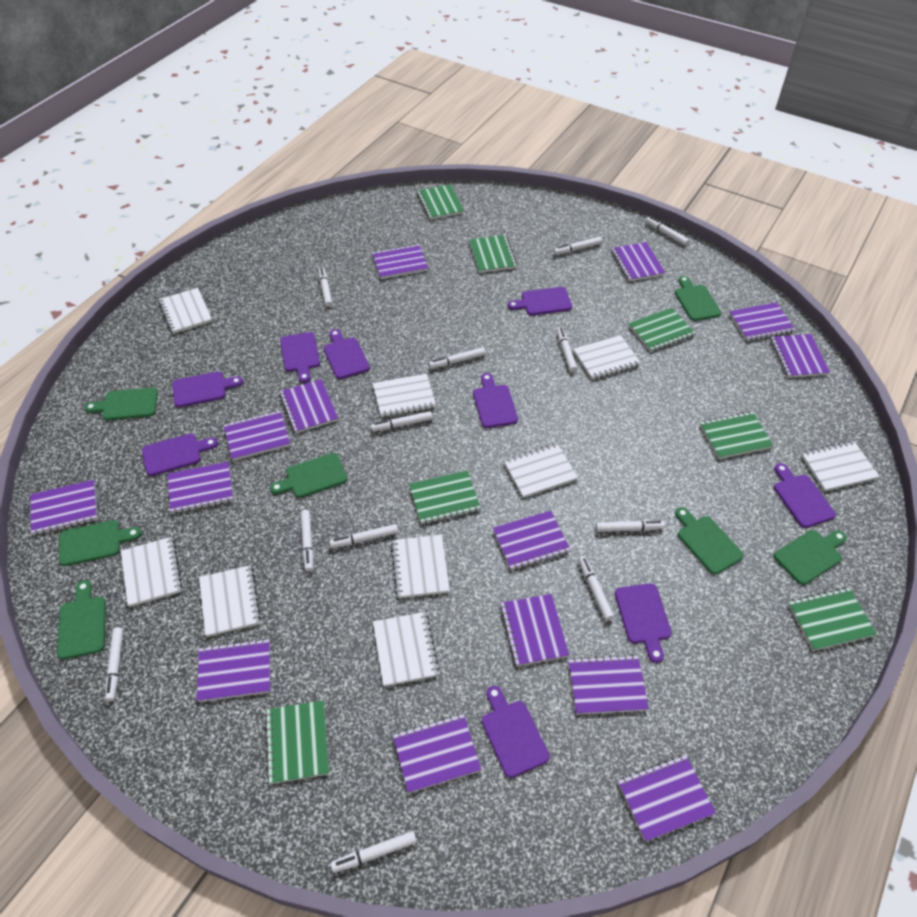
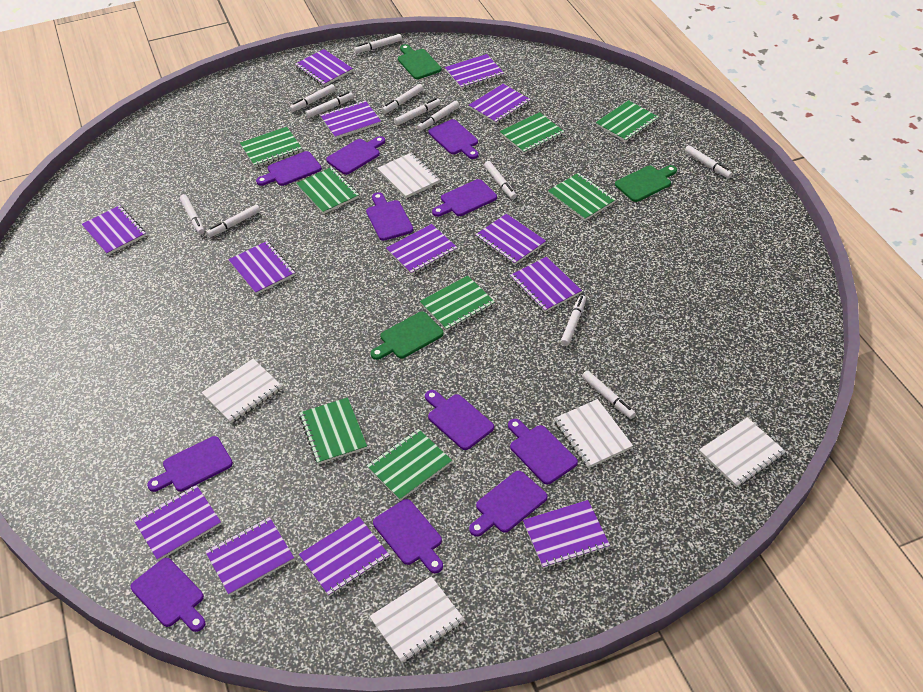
green cutting board: 7 -> 3
green notebook: 7 -> 8
purple cutting board: 9 -> 11
purple notebook: 14 -> 13
white notebook: 9 -> 5

